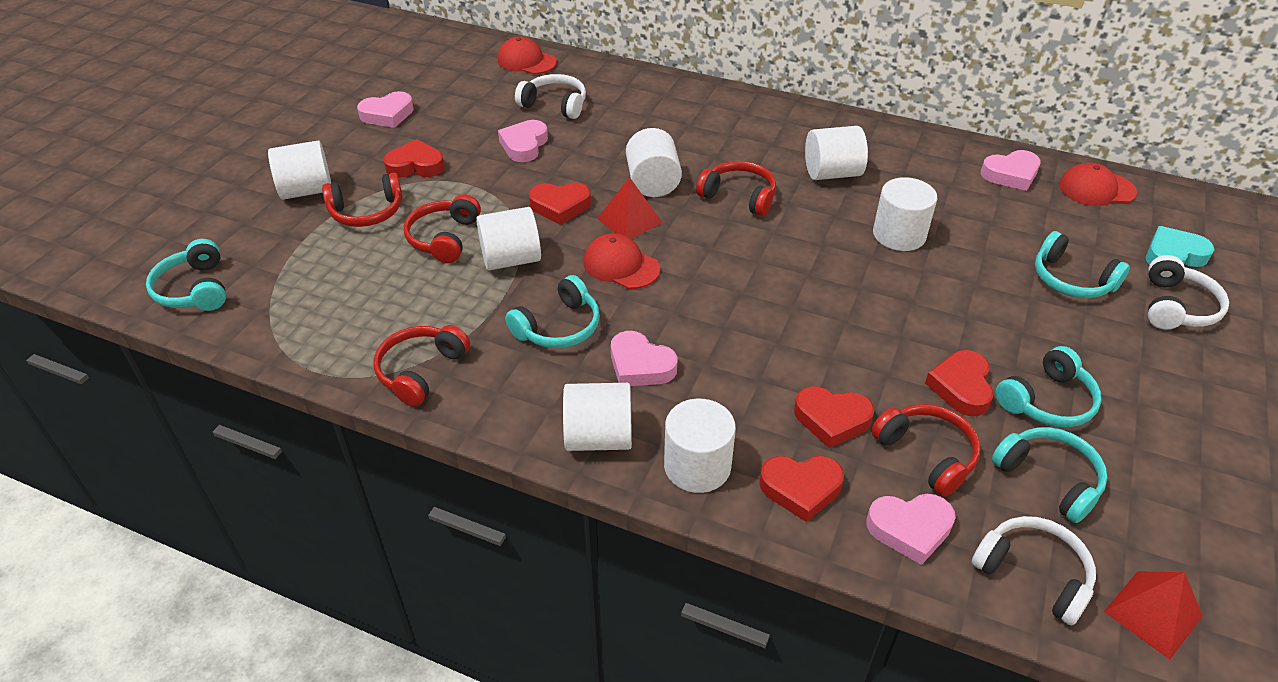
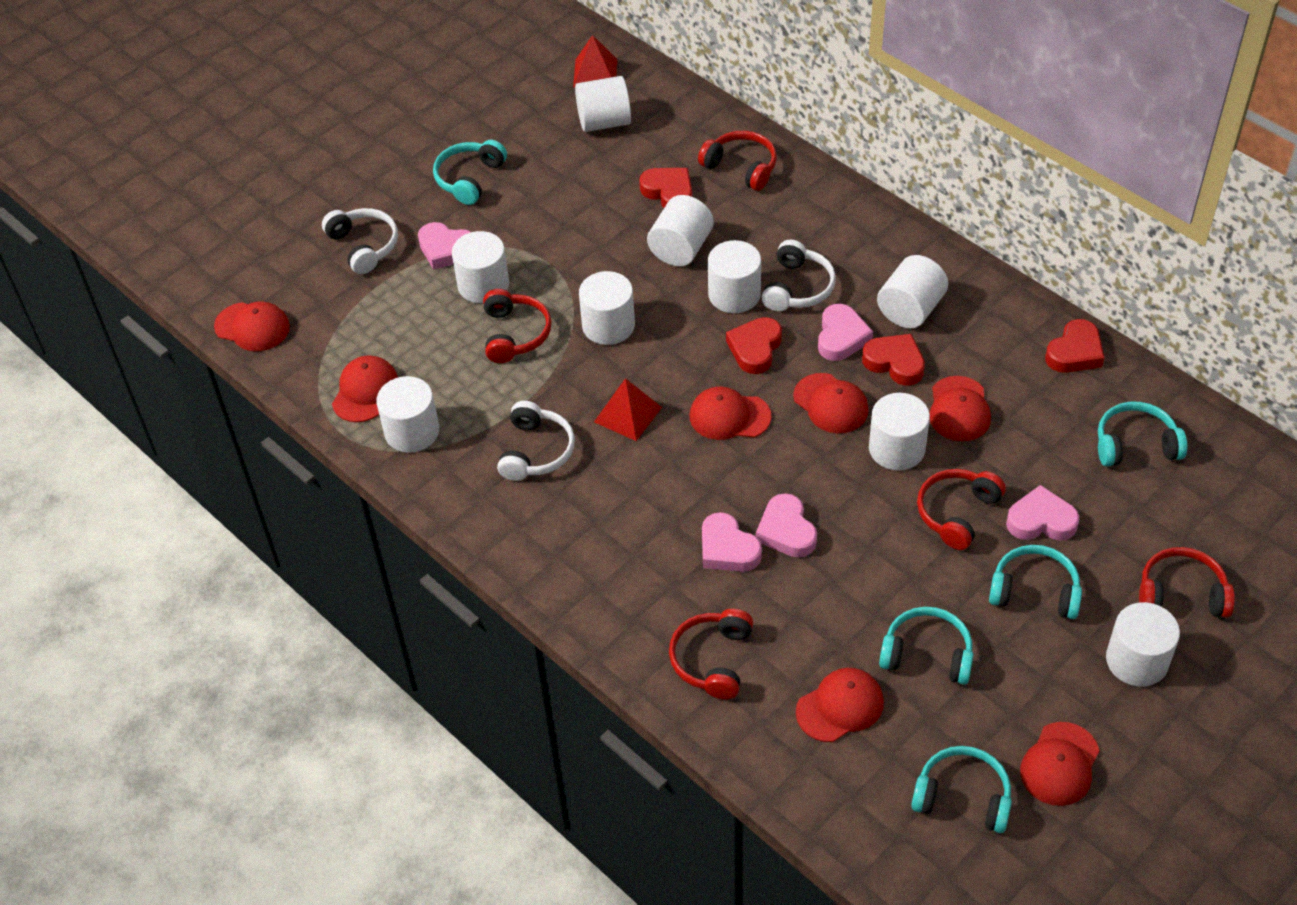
red cap: 3 -> 7
red heart: 5 -> 4
turquoise heart: 1 -> 0
white cylinder: 7 -> 9

